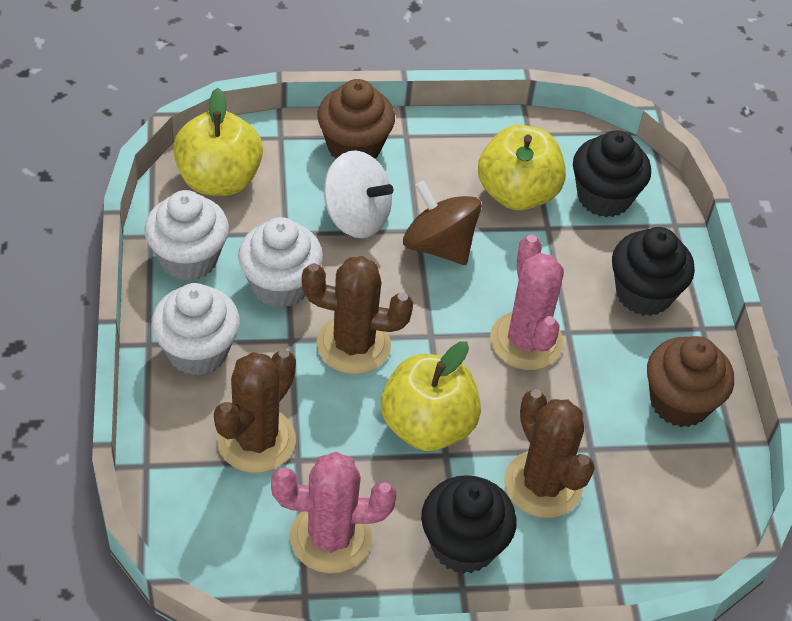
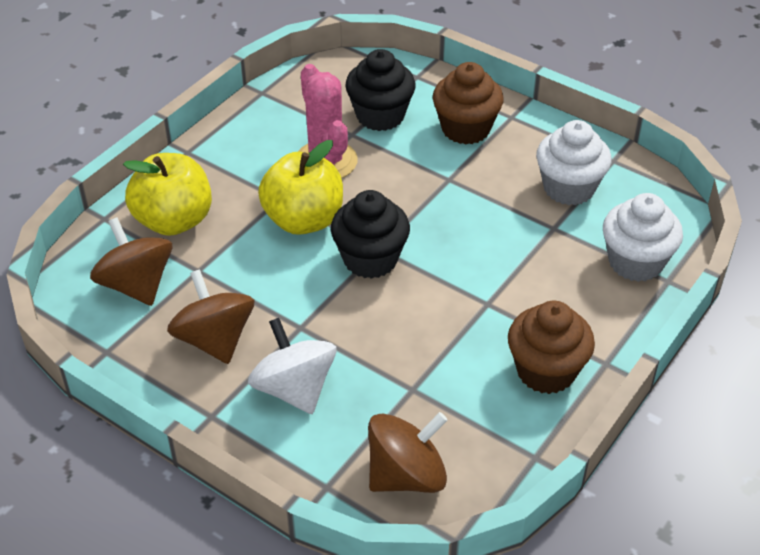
black cupcake: 3 -> 2
brown cactus: 3 -> 0
brown spinning top: 1 -> 3
pink cactus: 2 -> 1
white cupcake: 3 -> 2
yellow apple: 3 -> 2

